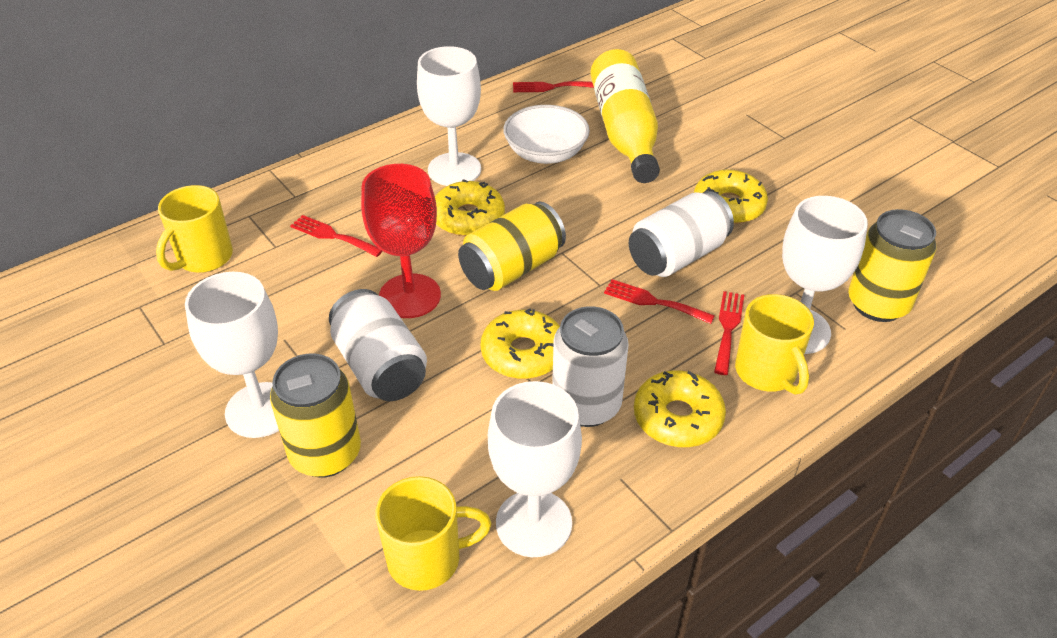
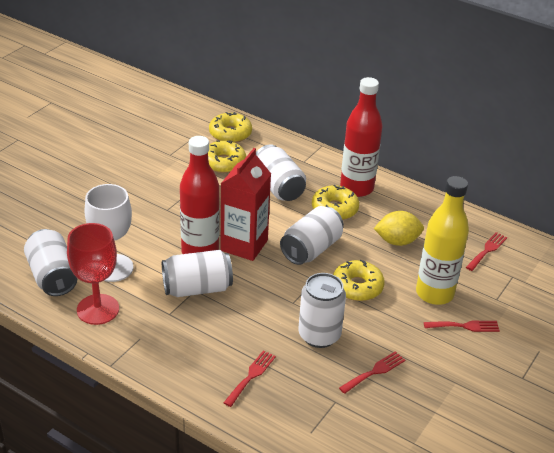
red bottle: 0 -> 2
red carton: 0 -> 1
white bowl: 1 -> 0
white can: 3 -> 5
white goblet: 4 -> 1
yellow can: 3 -> 0
yellow lemon: 0 -> 1
yellow mug: 3 -> 0

